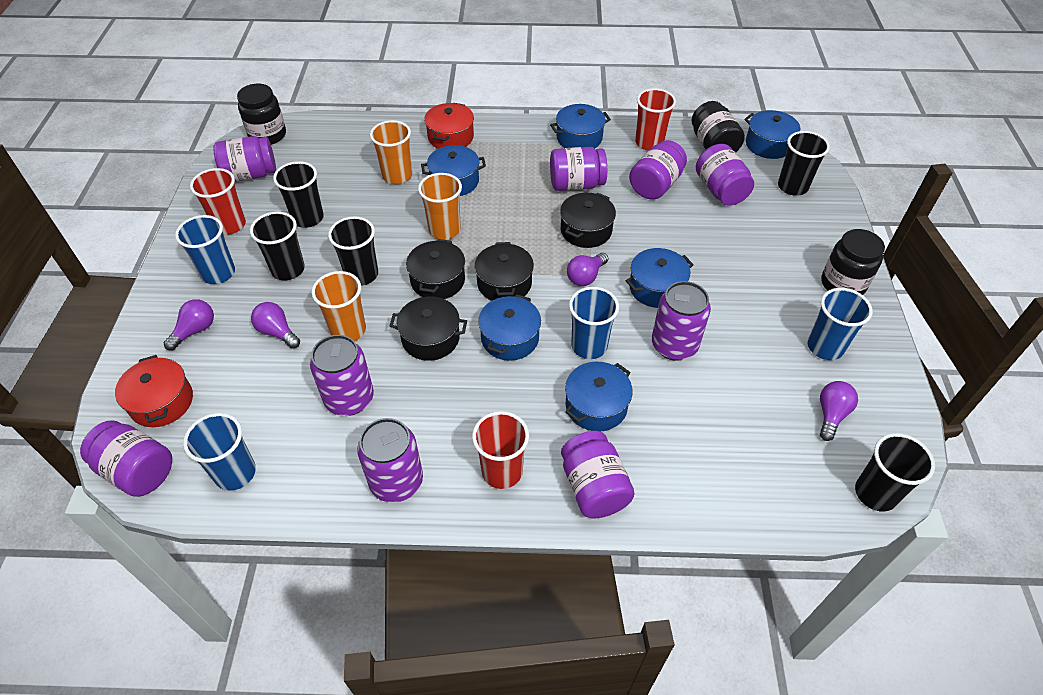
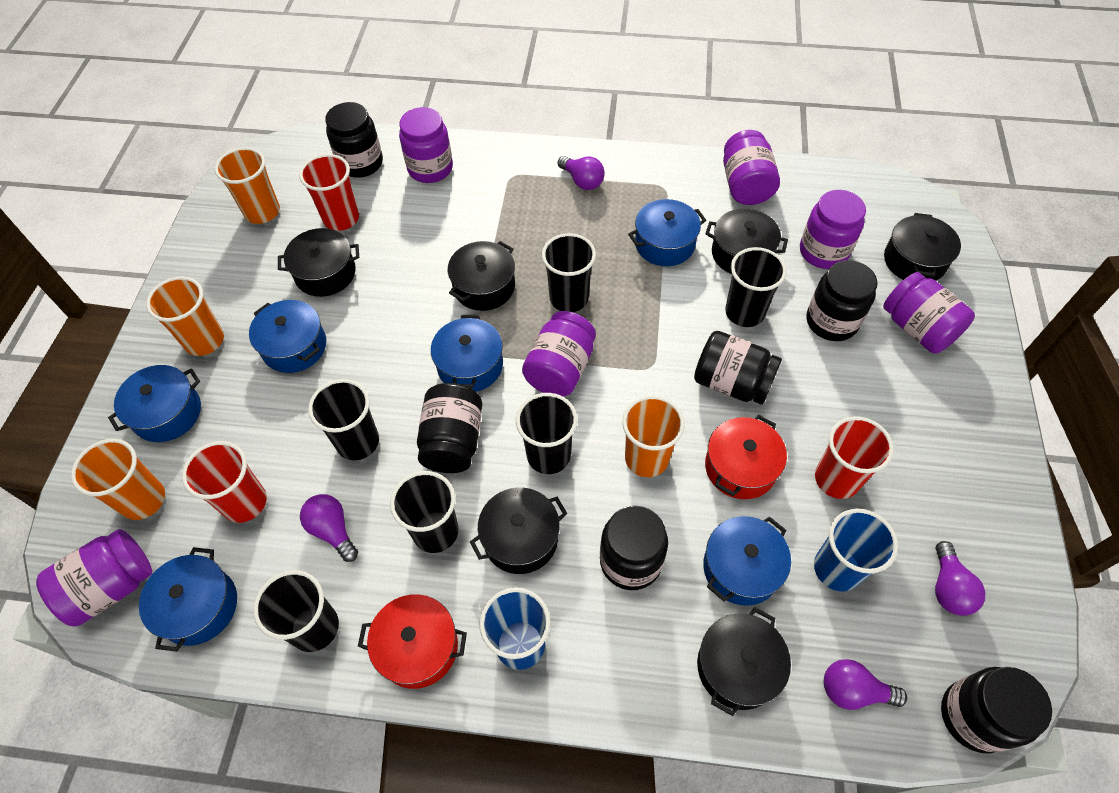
black cup: 5 -> 6
black jar: 3 -> 6
black pot: 4 -> 6
blue cup: 4 -> 2
orange cup: 3 -> 4
purple can: 3 -> 0

